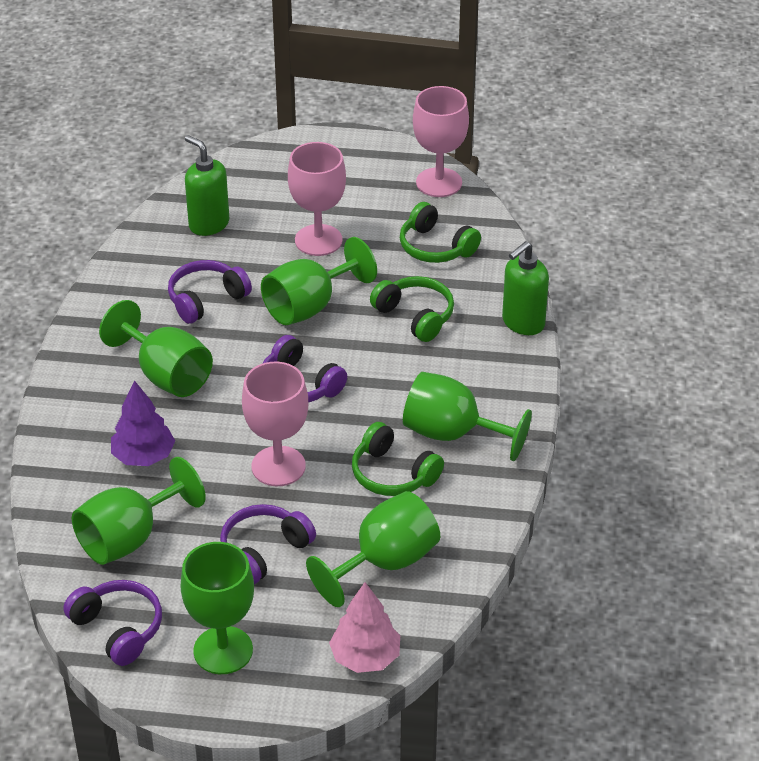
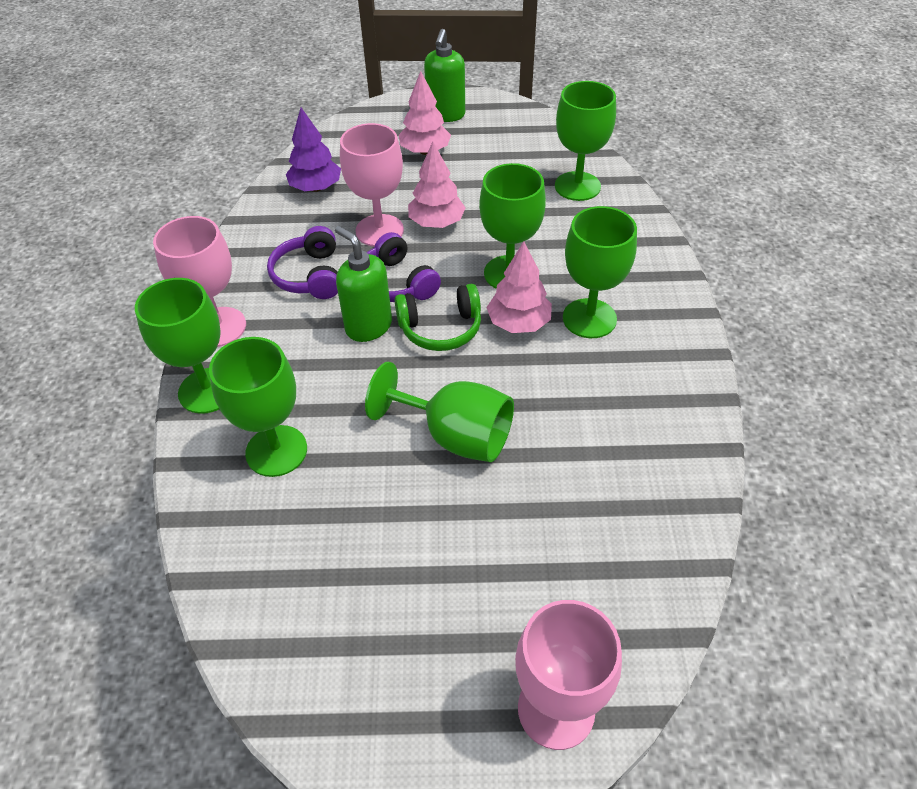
green headphones: 3 -> 1
pink tree: 1 -> 3
purple headphones: 4 -> 2

